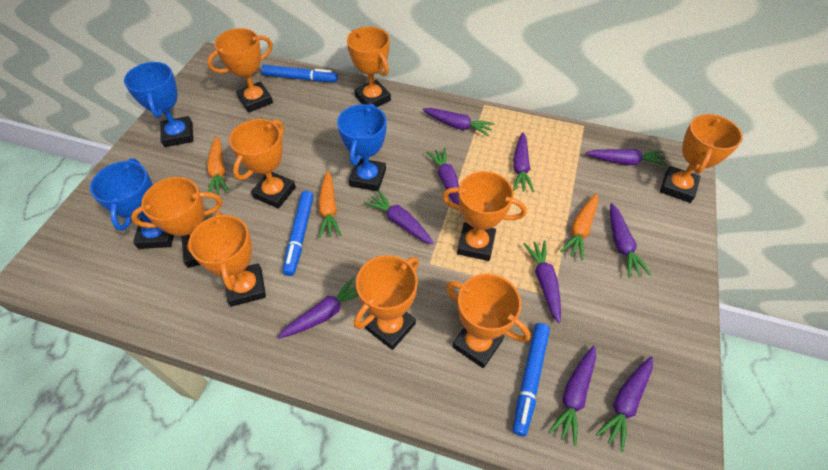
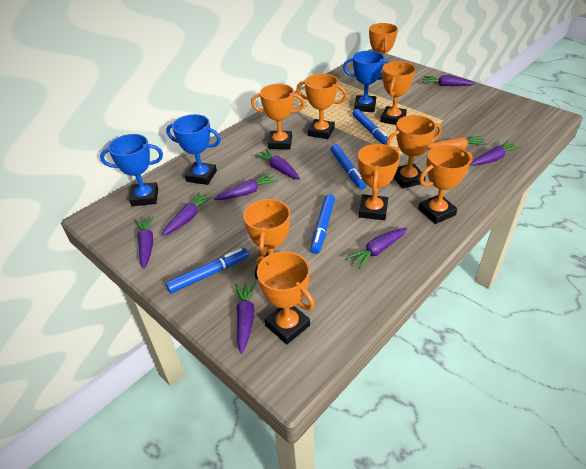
blue marker: 3 -> 4
orange carrot: 3 -> 1
purple carrot: 10 -> 8

